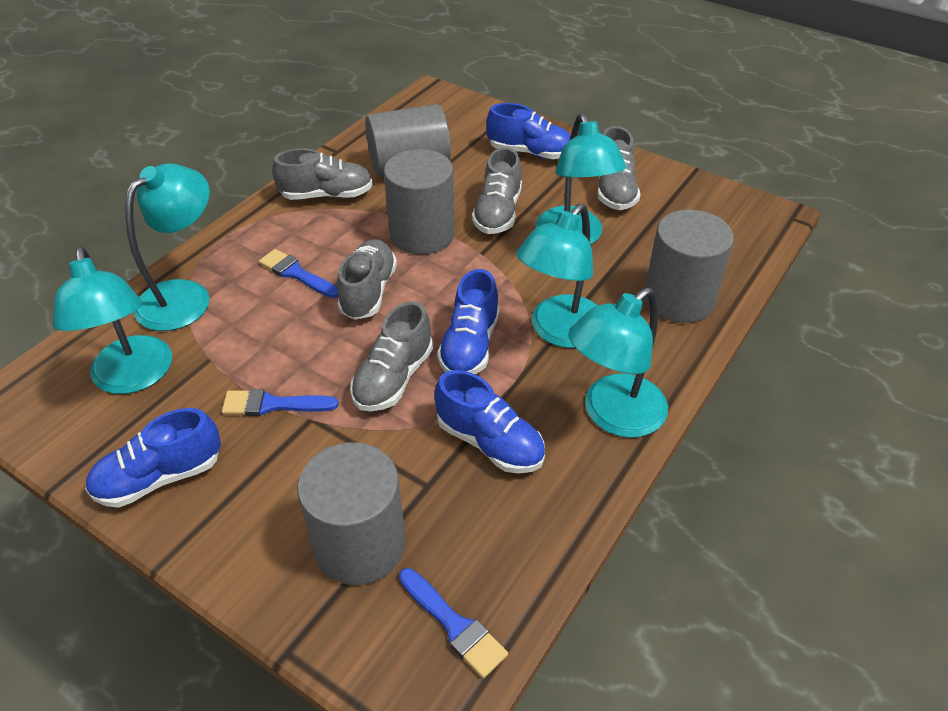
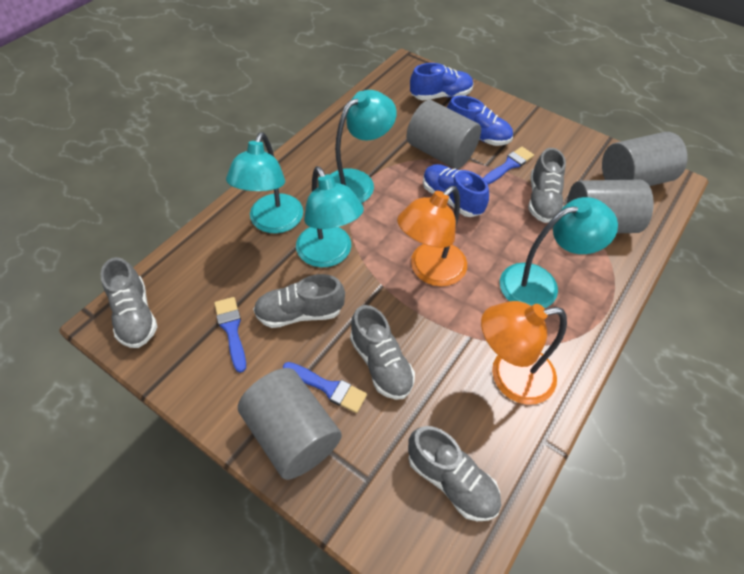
blue shoe: 4 -> 3
orange lamp: 0 -> 2
turquoise lamp: 5 -> 4

